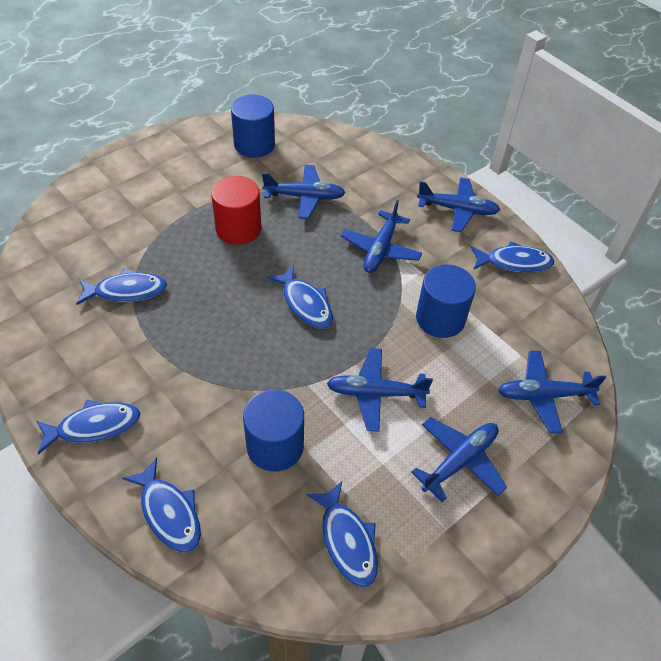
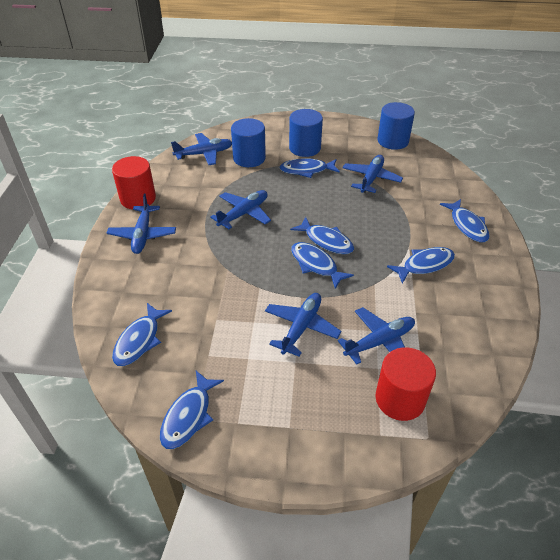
blue fish: 6 -> 7
red cylinder: 1 -> 2

